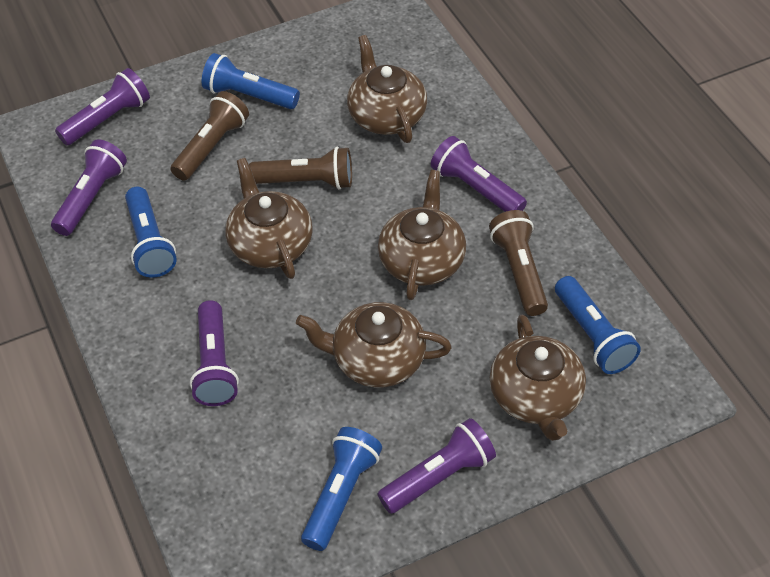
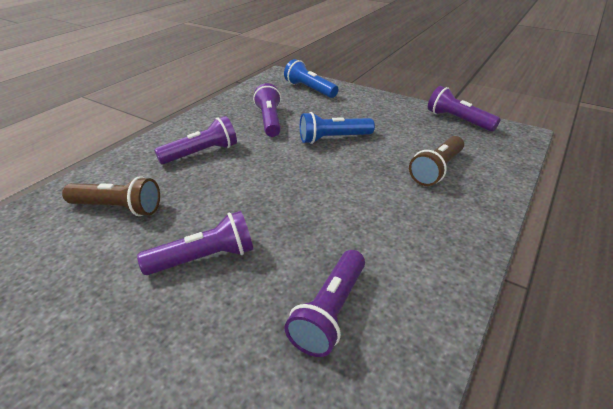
blue flashlight: 4 -> 2
brown flashlight: 3 -> 2
brown teapot: 5 -> 0

